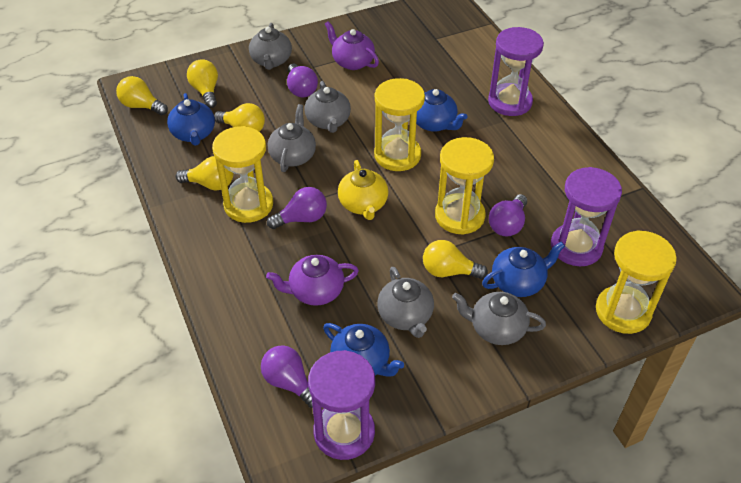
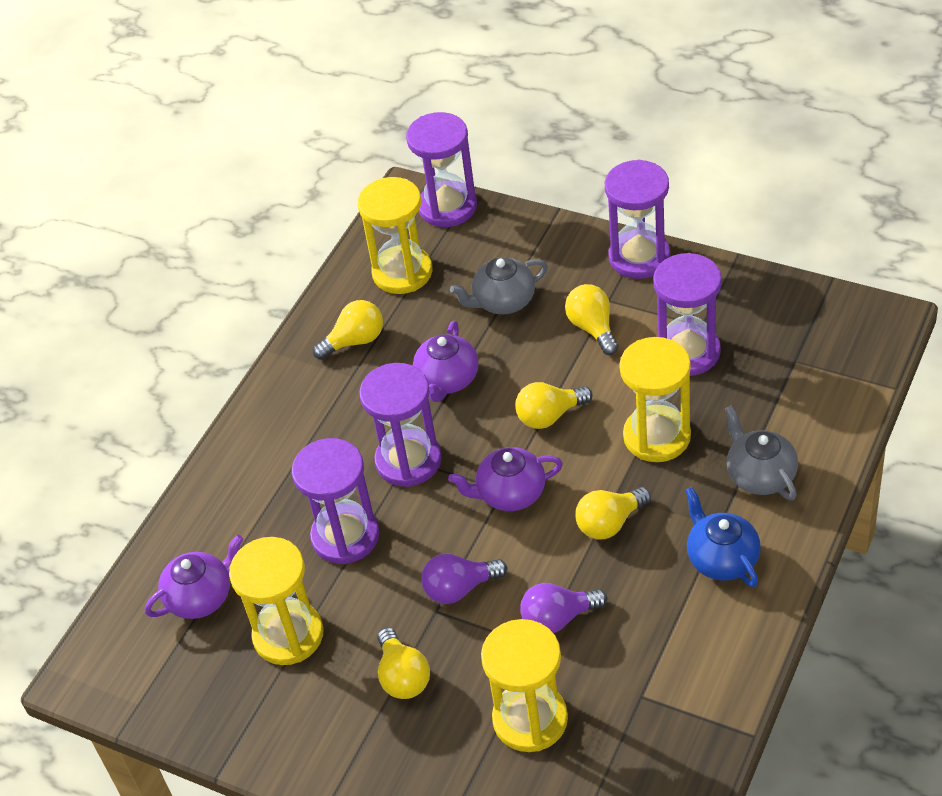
blue teapot: 4 -> 1
grey teapot: 5 -> 2
purple hourglass: 3 -> 5
purple light bulb: 4 -> 2
purple teapot: 2 -> 3
yellow teapot: 1 -> 0

